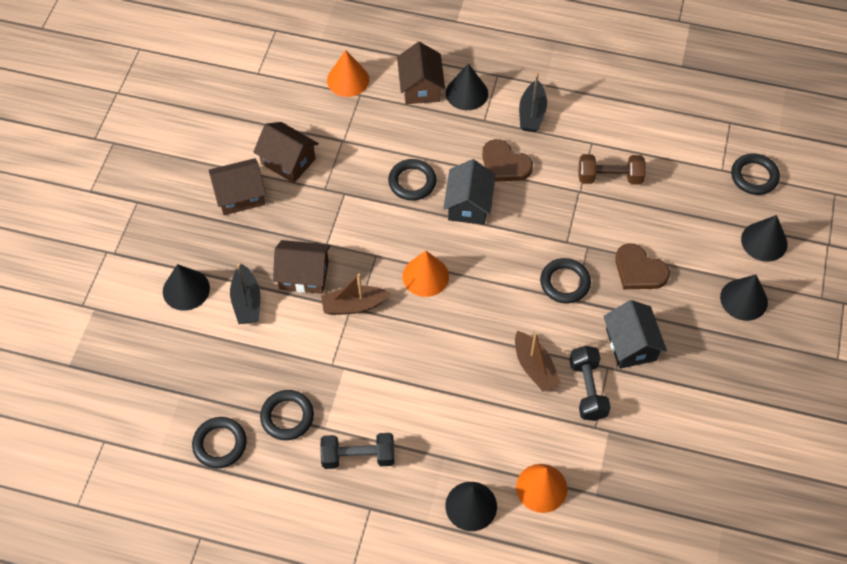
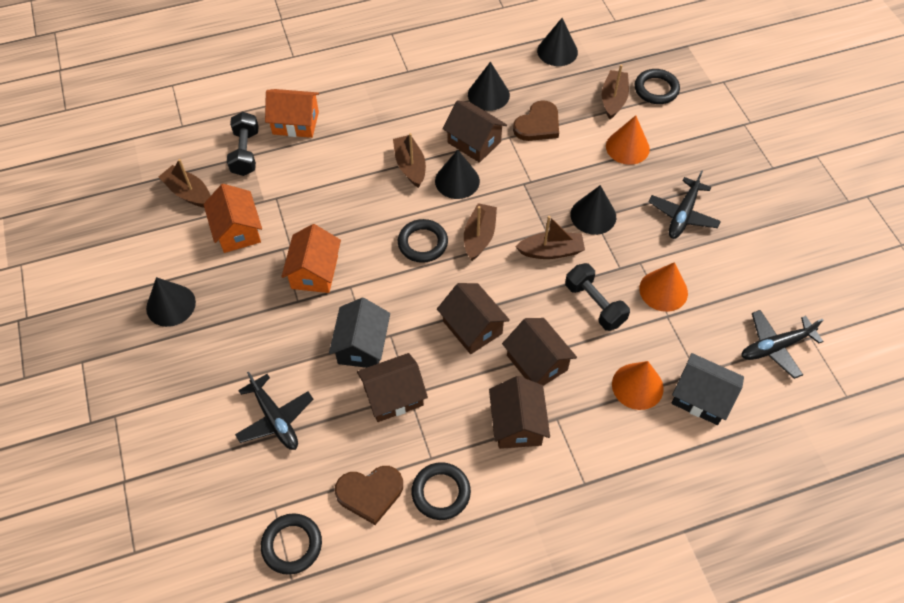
black boat: 2 -> 0
black plane: 0 -> 3
black ring: 5 -> 4
brown boat: 2 -> 5
brown dumbbell: 1 -> 0
brown house: 4 -> 5
orange house: 0 -> 3

